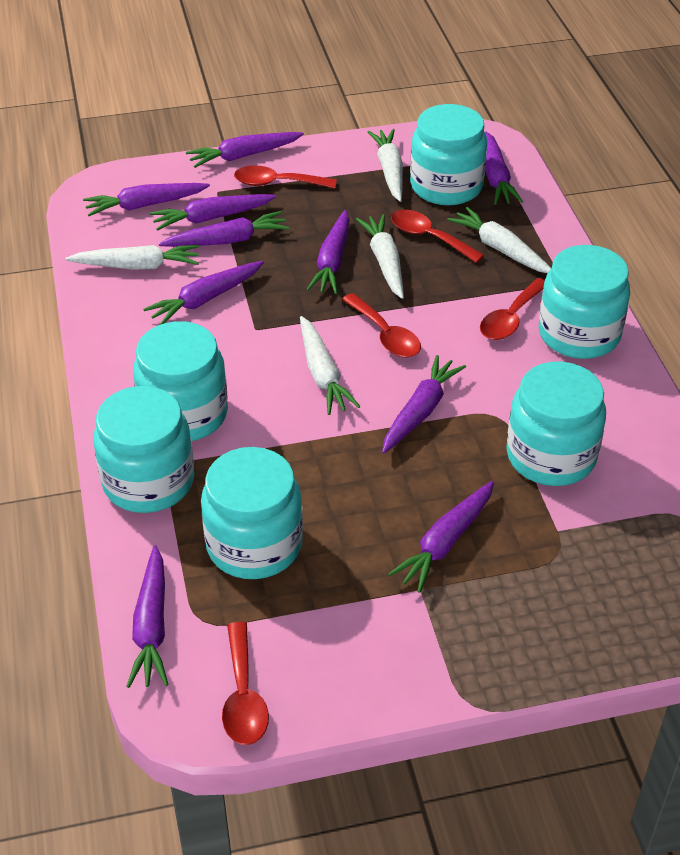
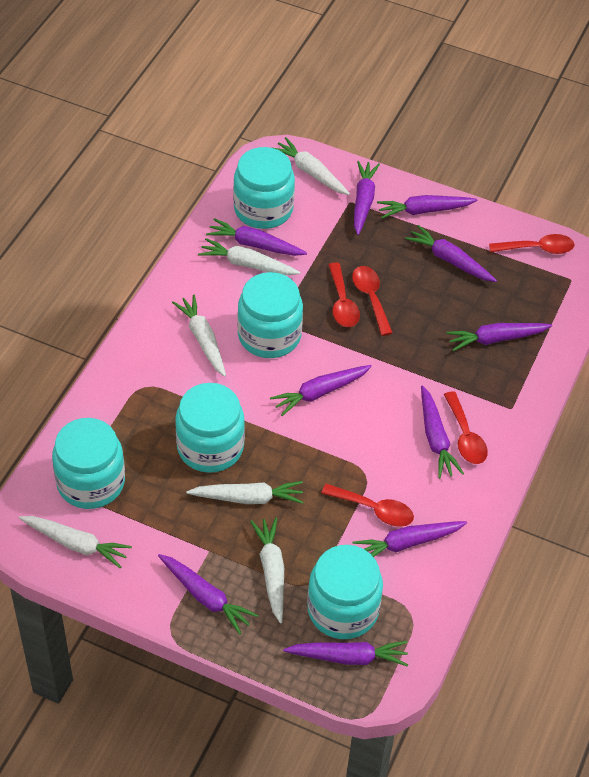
turquoise jar: 6 -> 5
white carrot: 5 -> 6

